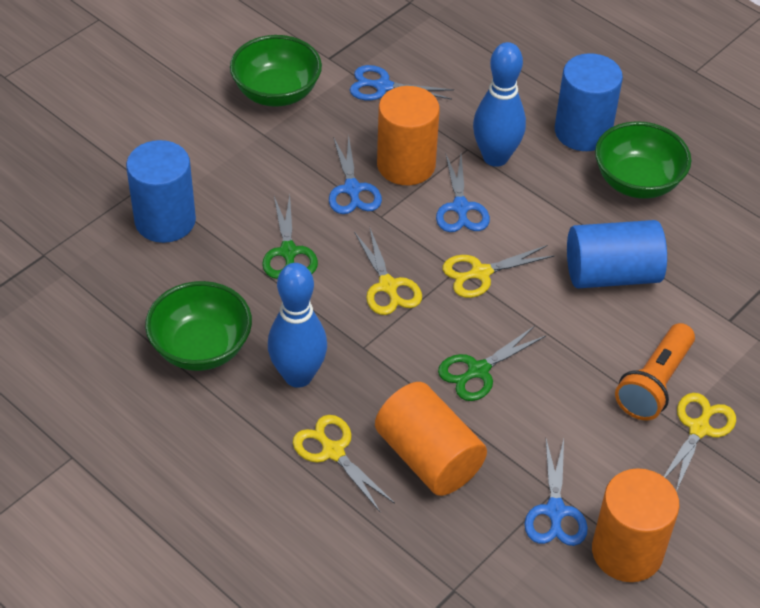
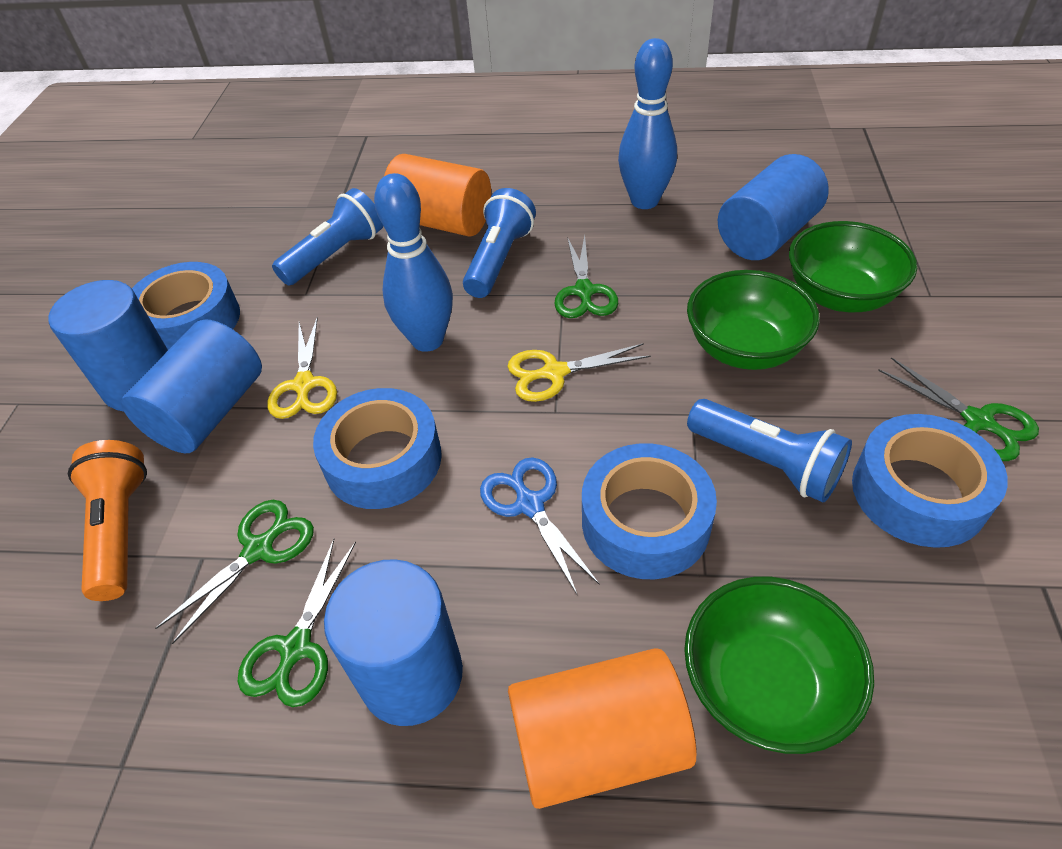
blue cylinder: 3 -> 4
blue flashlight: 0 -> 3
blue scissors: 4 -> 1
blue tape: 0 -> 4
green scissors: 2 -> 4
orange cylinder: 3 -> 2
yellow scissors: 4 -> 2

